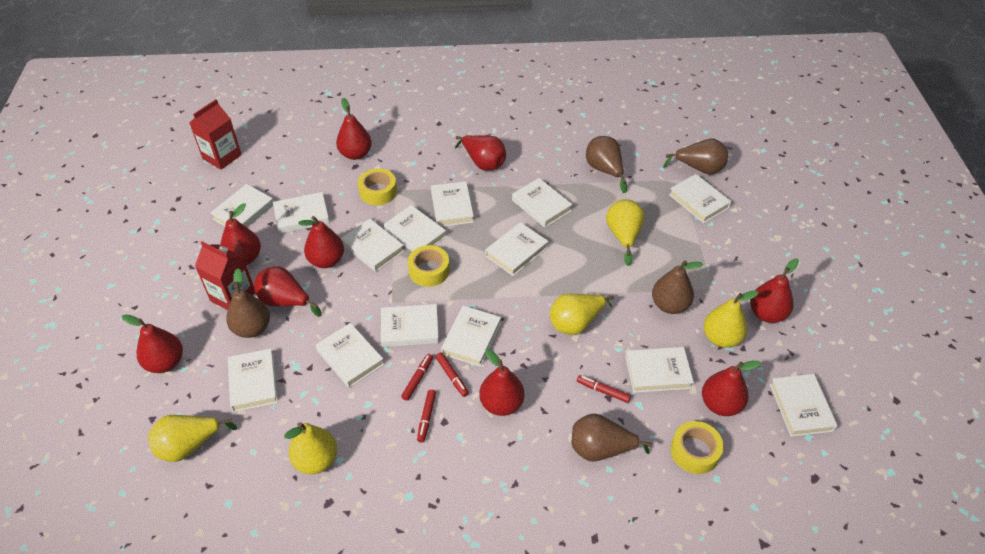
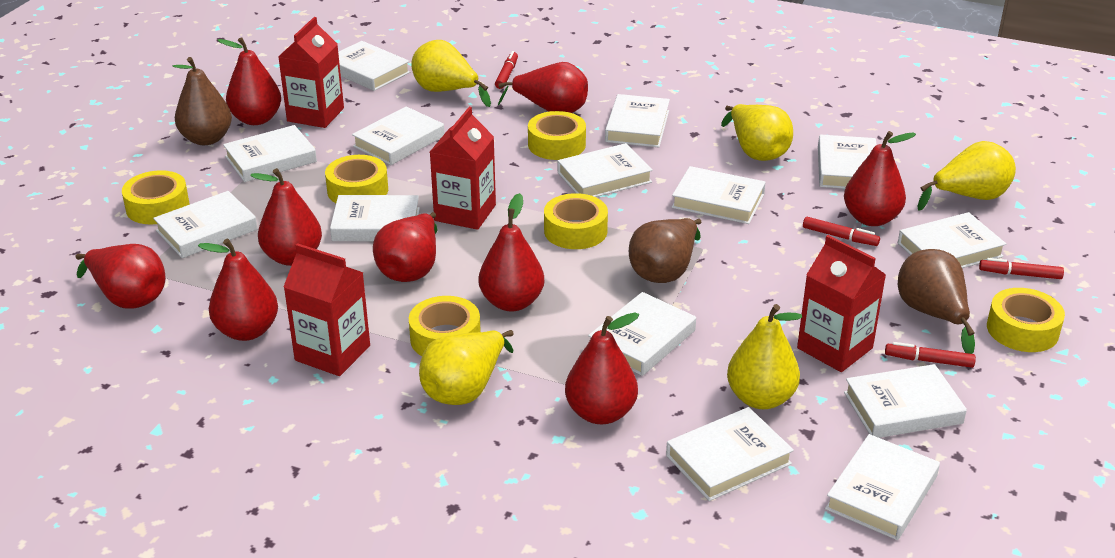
brown pear: 5 -> 3
red carton: 2 -> 4
yellow tape: 3 -> 6

